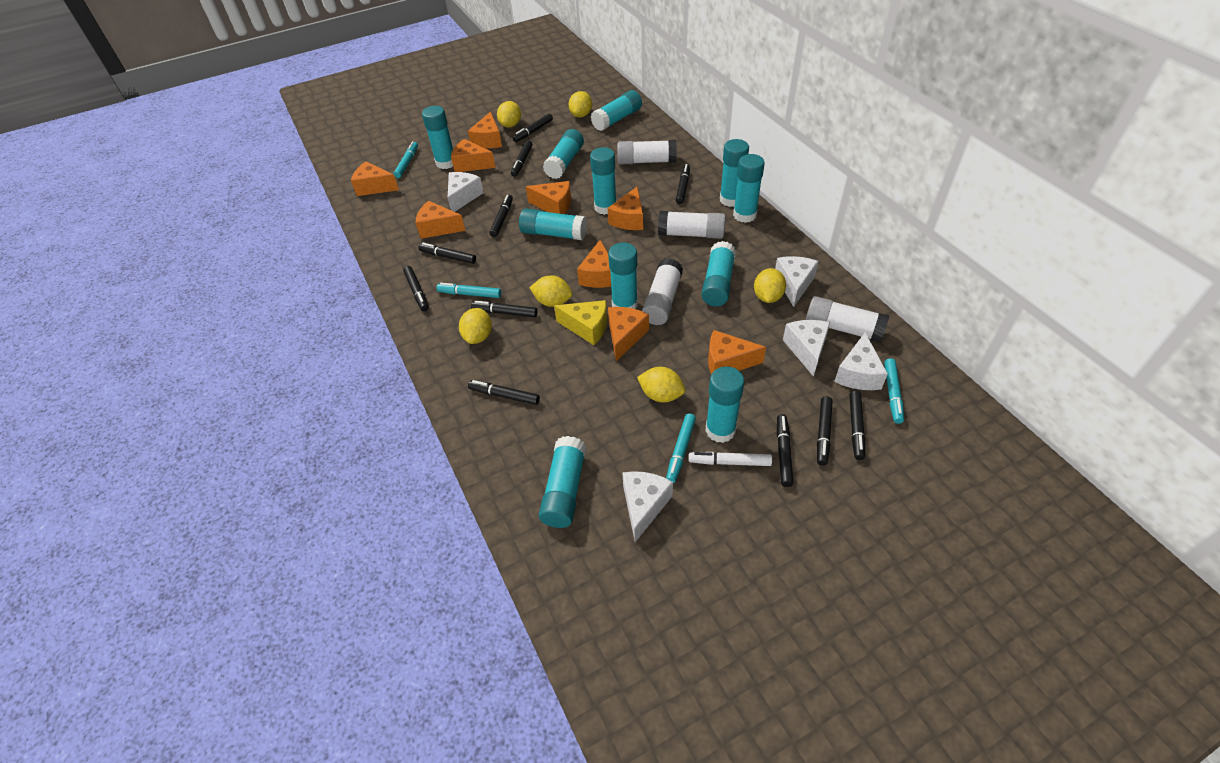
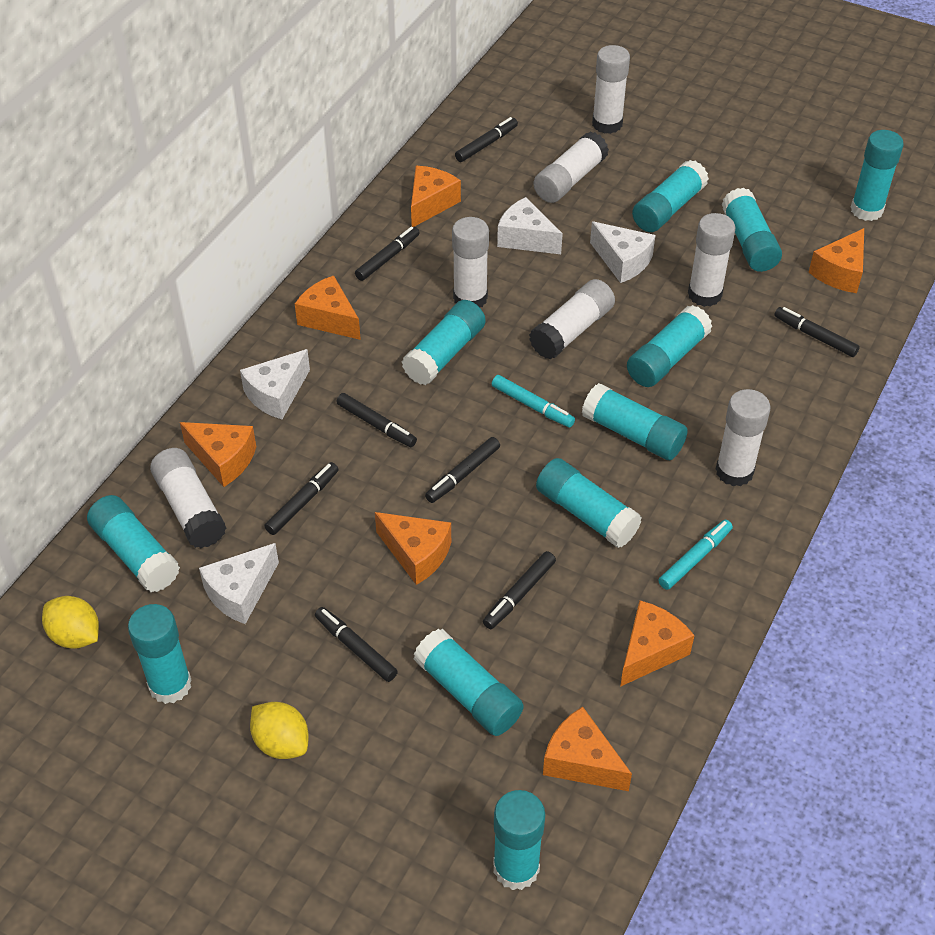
black marker: 11 -> 8
orange cheese: 9 -> 7
turquoise marker: 4 -> 2
white cheese: 5 -> 4
white glue stick: 4 -> 7
white marker: 1 -> 0
yellow cheese: 1 -> 0
yellow lemon: 6 -> 2

